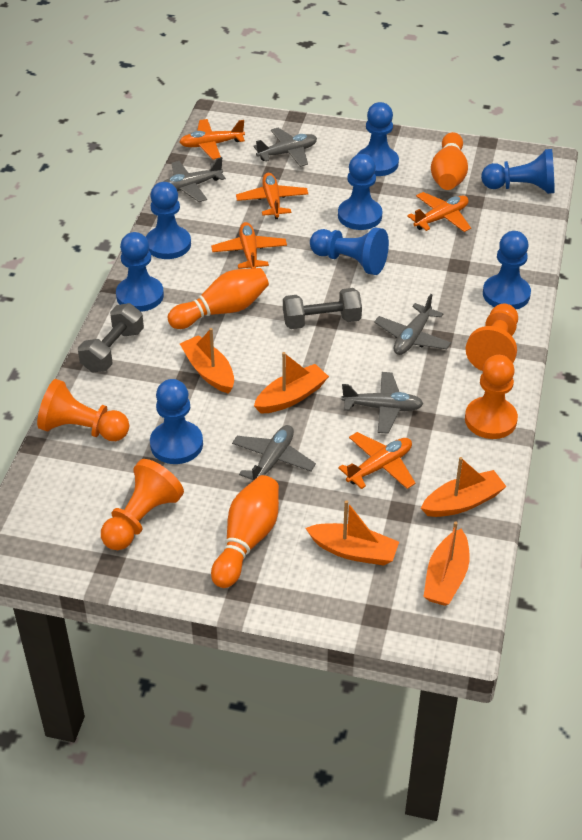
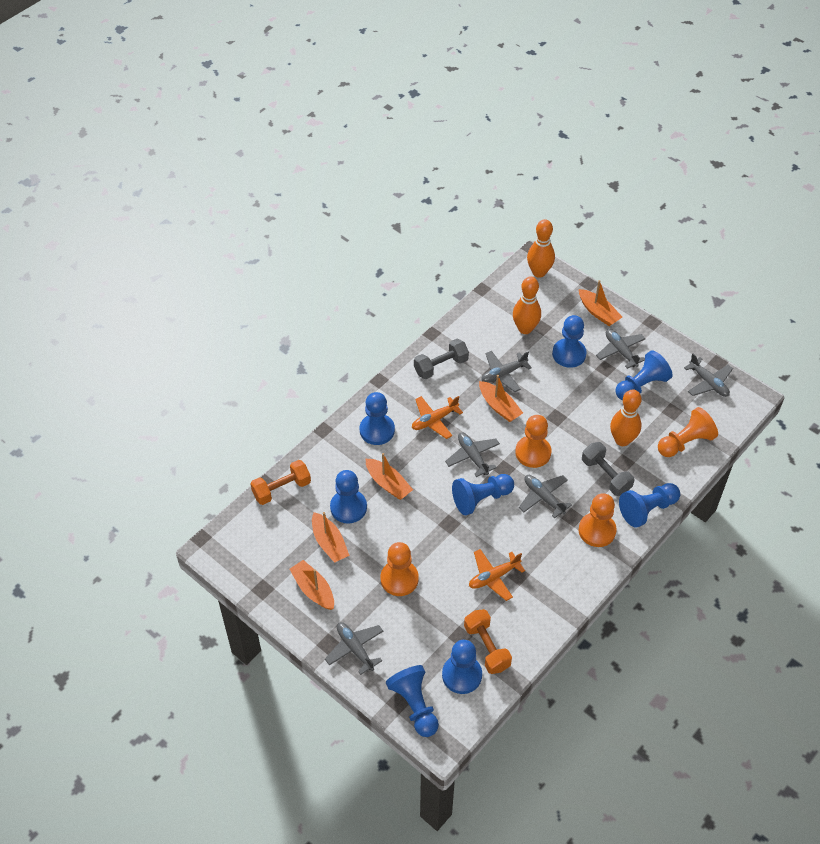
grey plane: 5 -> 6
orange dumbbell: 0 -> 2
orange plane: 5 -> 2

